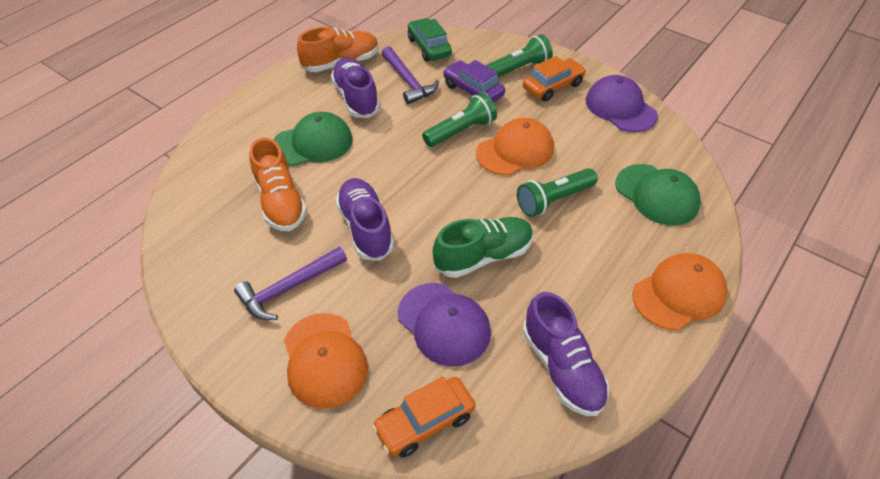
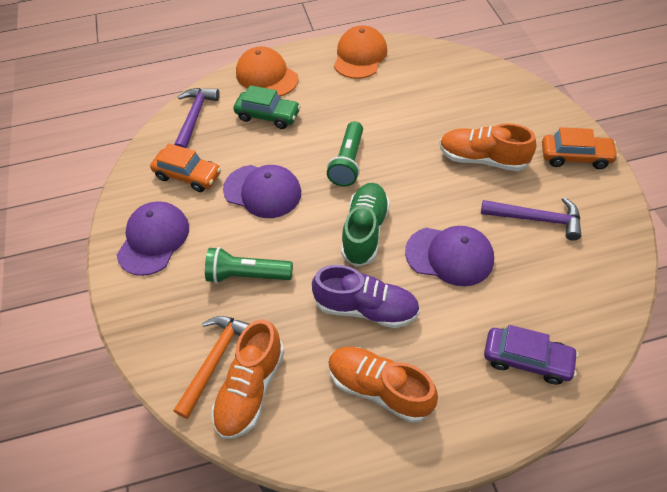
green cap: 2 -> 0
green flashlight: 3 -> 2
orange cap: 3 -> 2
orange hammer: 0 -> 1
orange shoe: 2 -> 3
purple cap: 2 -> 3
purple shoe: 3 -> 1

